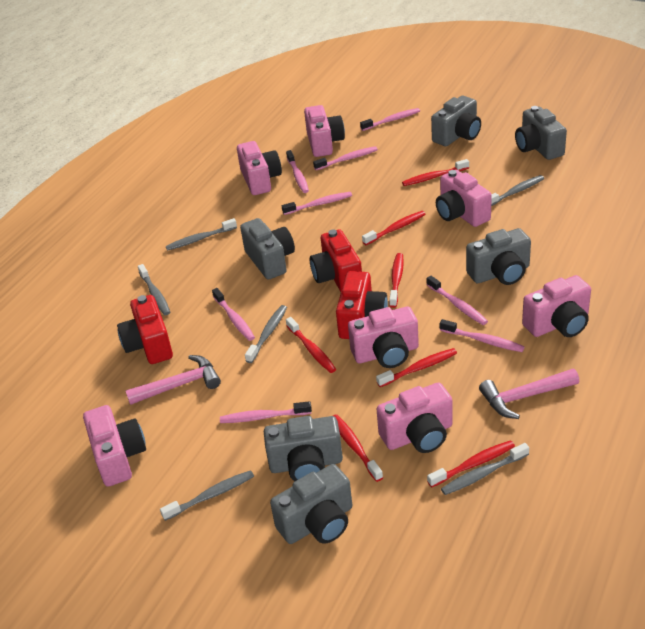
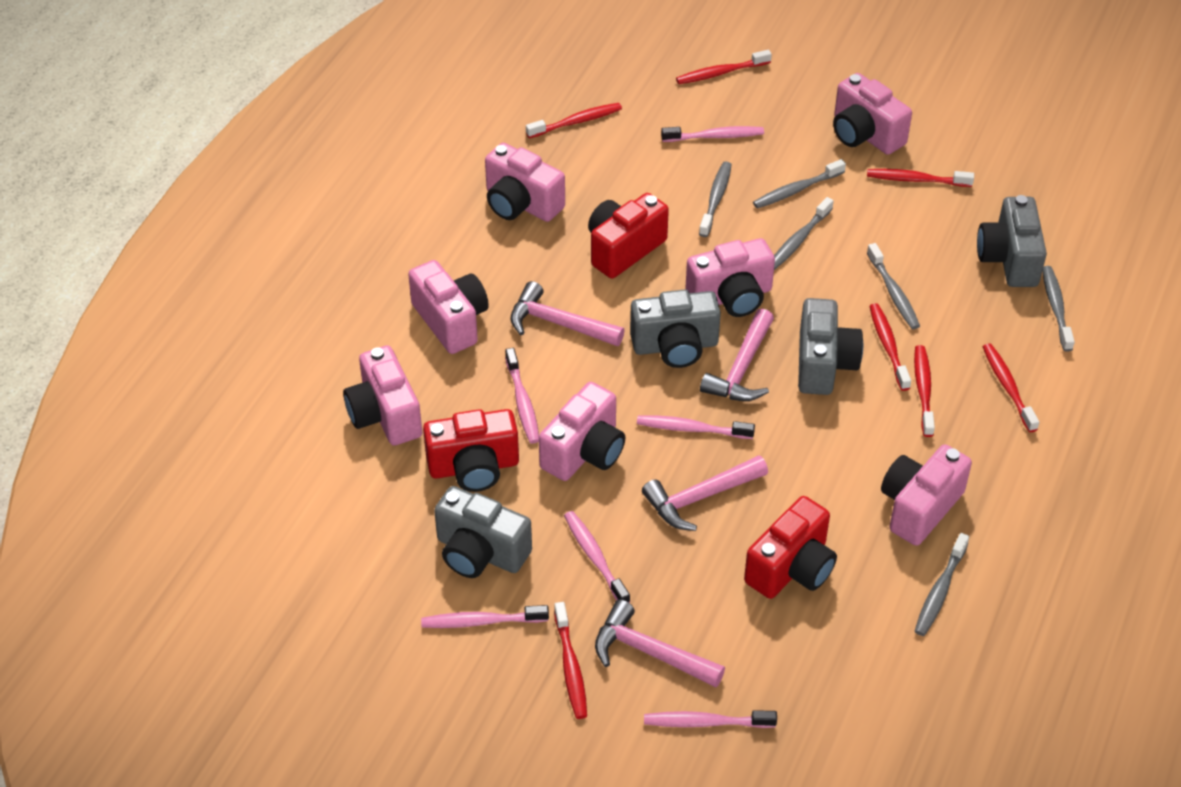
grey camera: 6 -> 4
pink hammer: 2 -> 4
pink toothbrush: 8 -> 6

